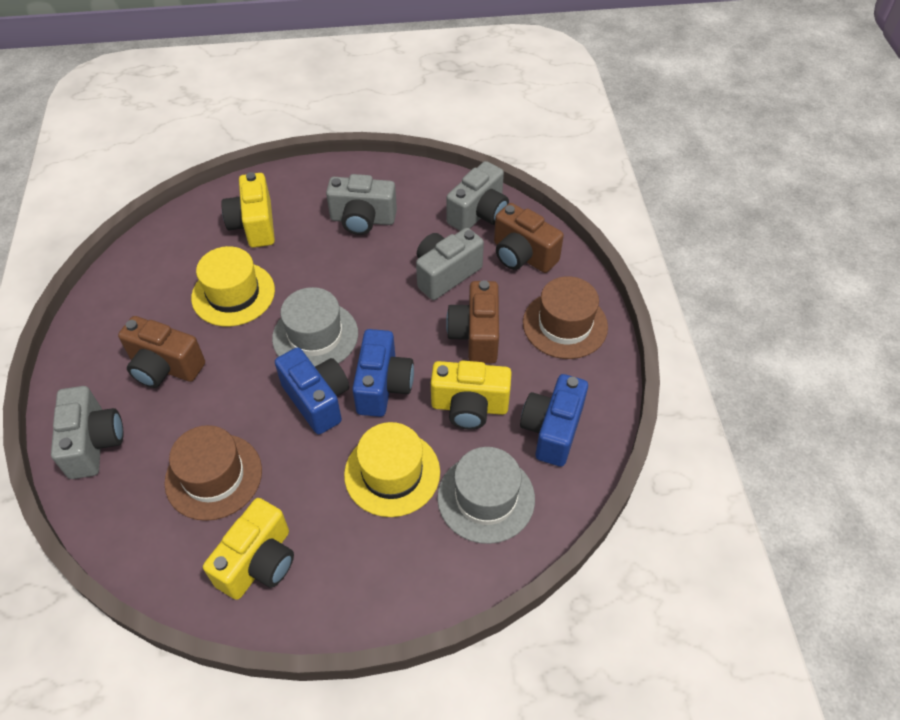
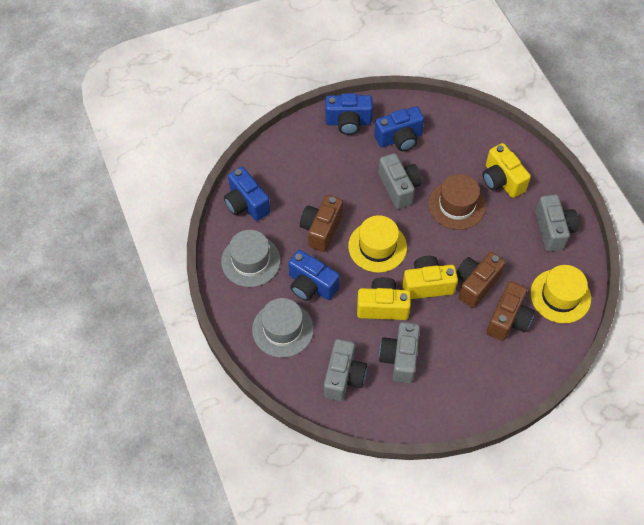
blue camera: 3 -> 4
brown hat: 2 -> 1

